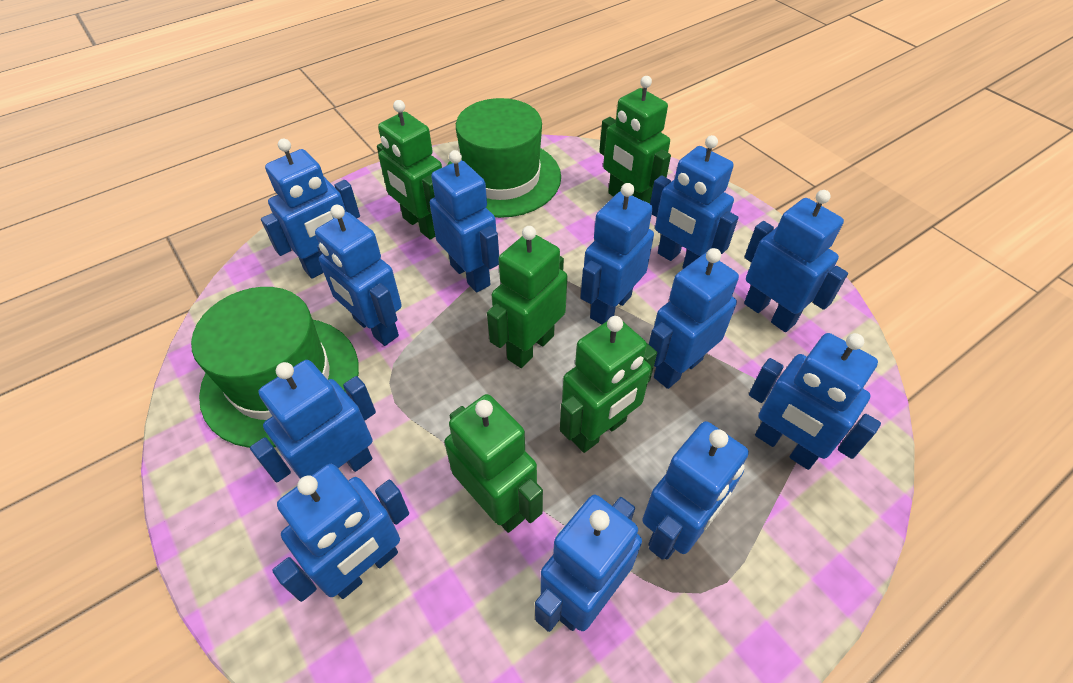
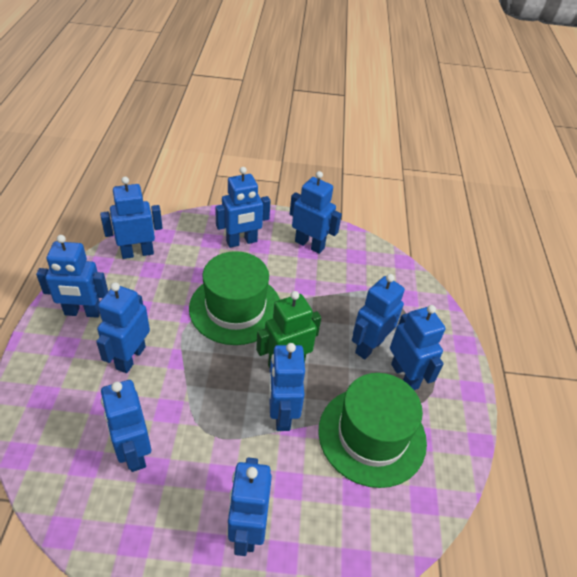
blue robot: 12 -> 10
green robot: 5 -> 1

